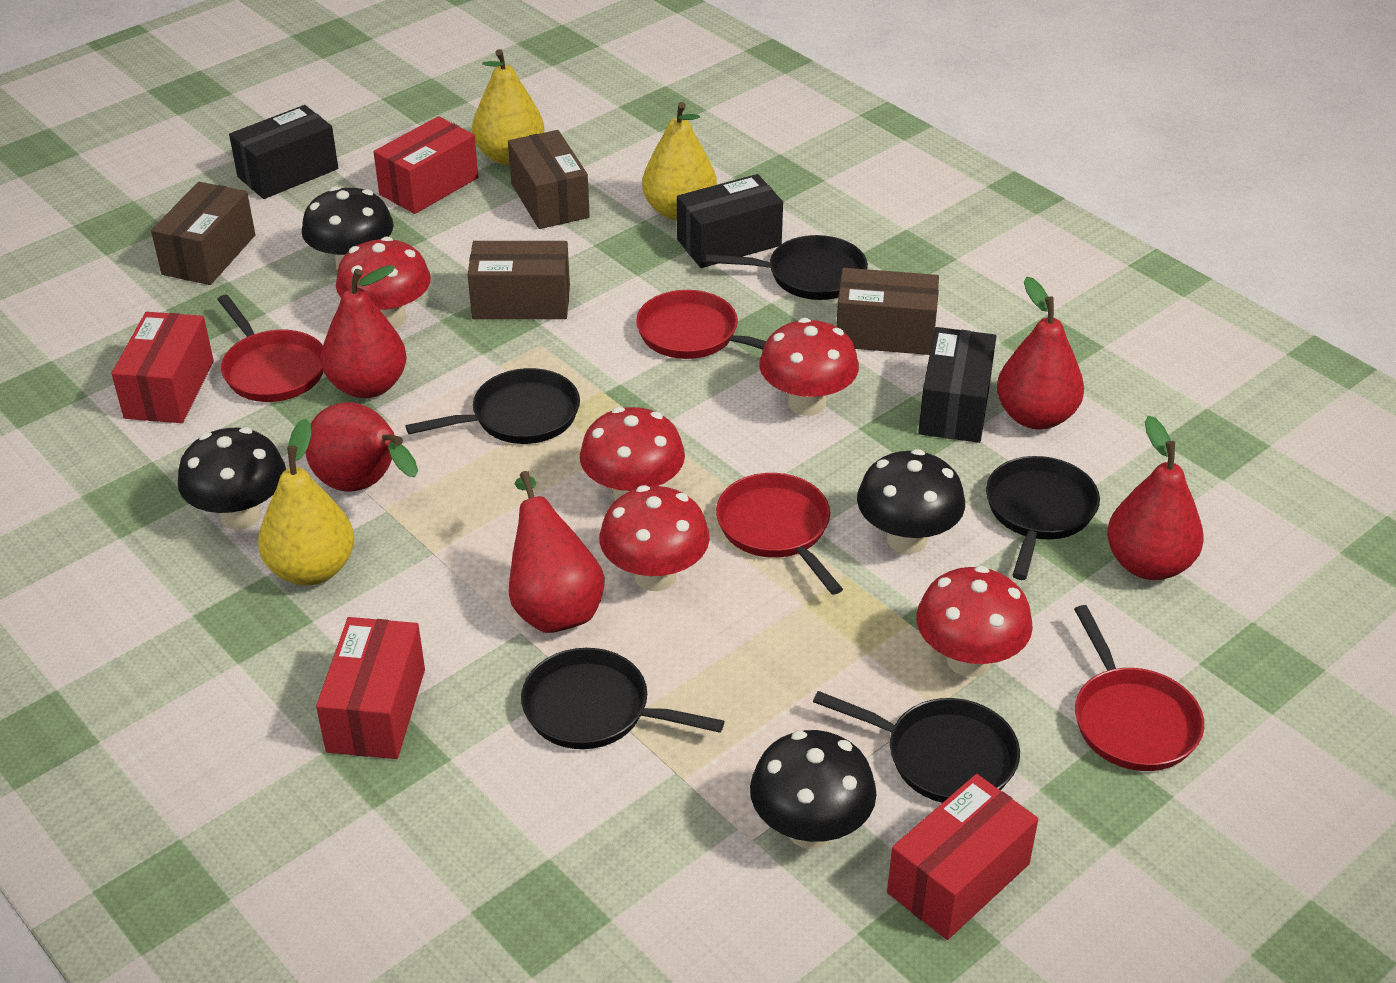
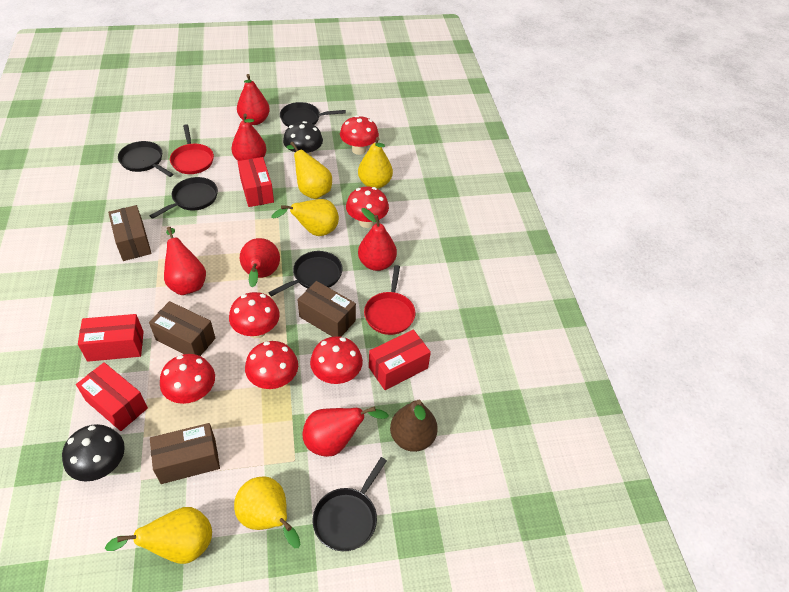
black box: 3 -> 0
black mushroom: 4 -> 2
brown pear: 0 -> 1
red mushroom: 5 -> 6
red pan: 4 -> 2
red pear: 5 -> 6
yellow pear: 3 -> 5

